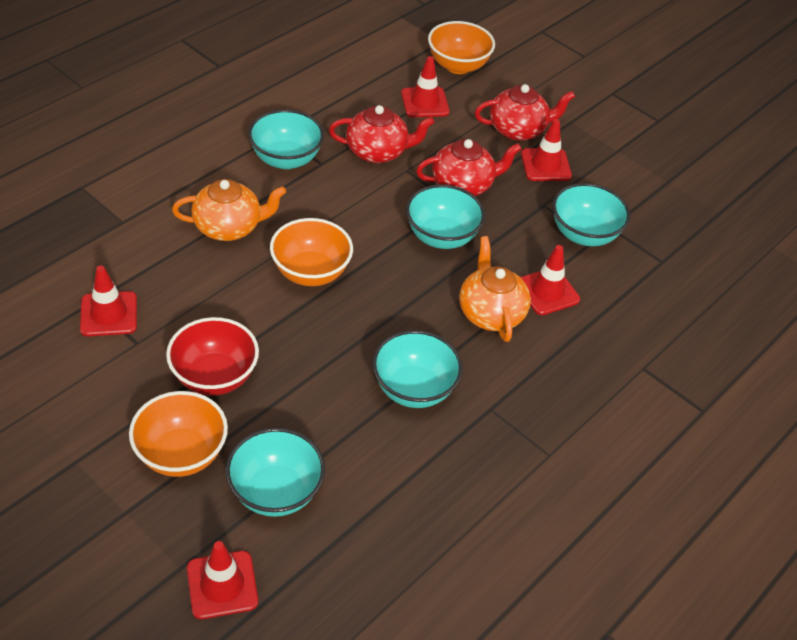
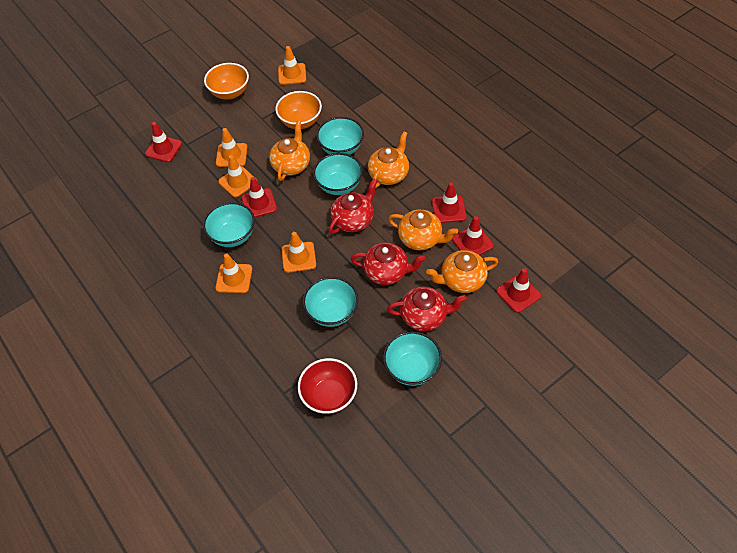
orange bowl: 3 -> 2
orange teapot: 2 -> 4
orange traffic cone: 0 -> 5

